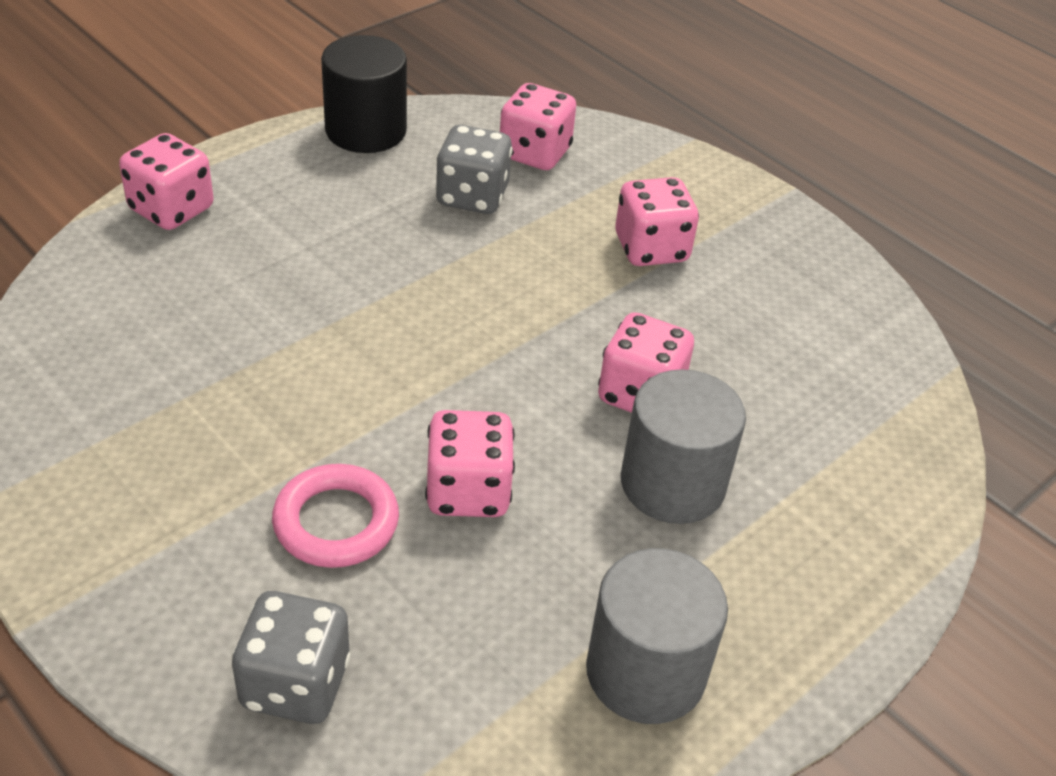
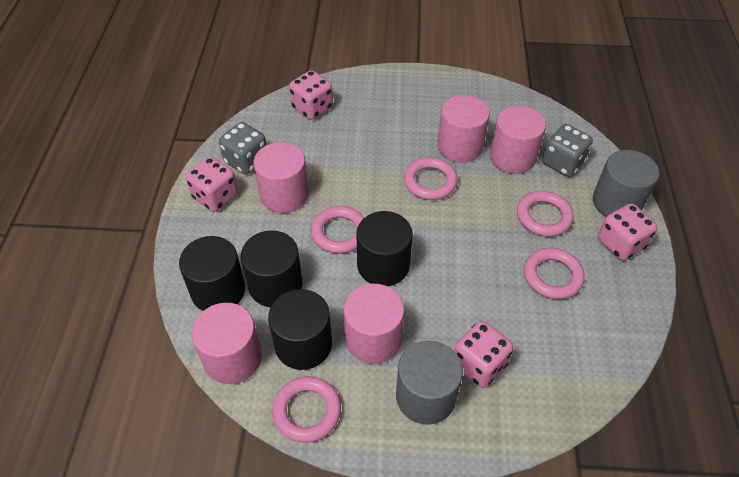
black cylinder: 1 -> 4
pink cylinder: 0 -> 5
pink dice: 5 -> 4
pink ring: 1 -> 5

